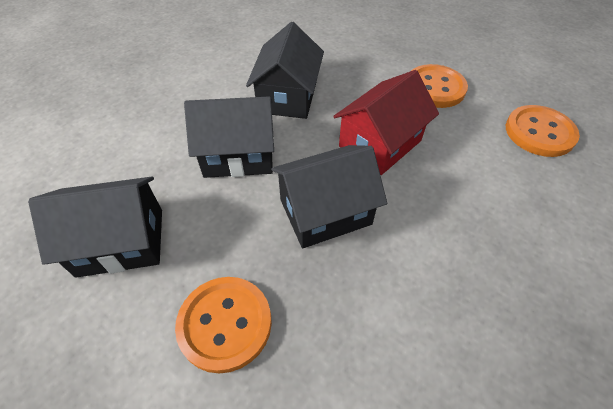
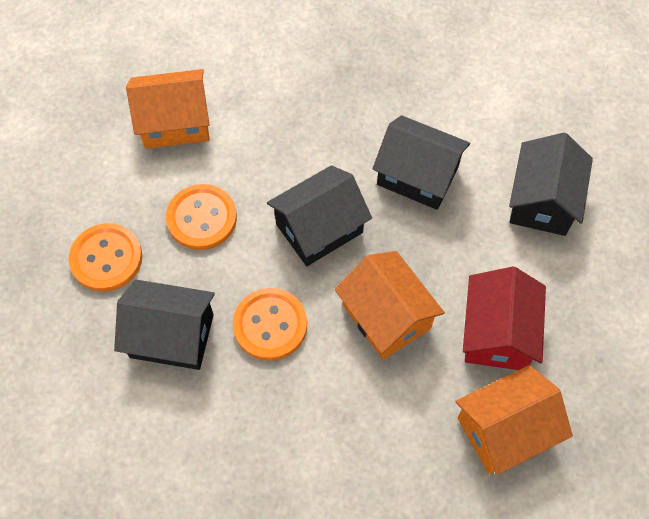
orange house: 0 -> 3

